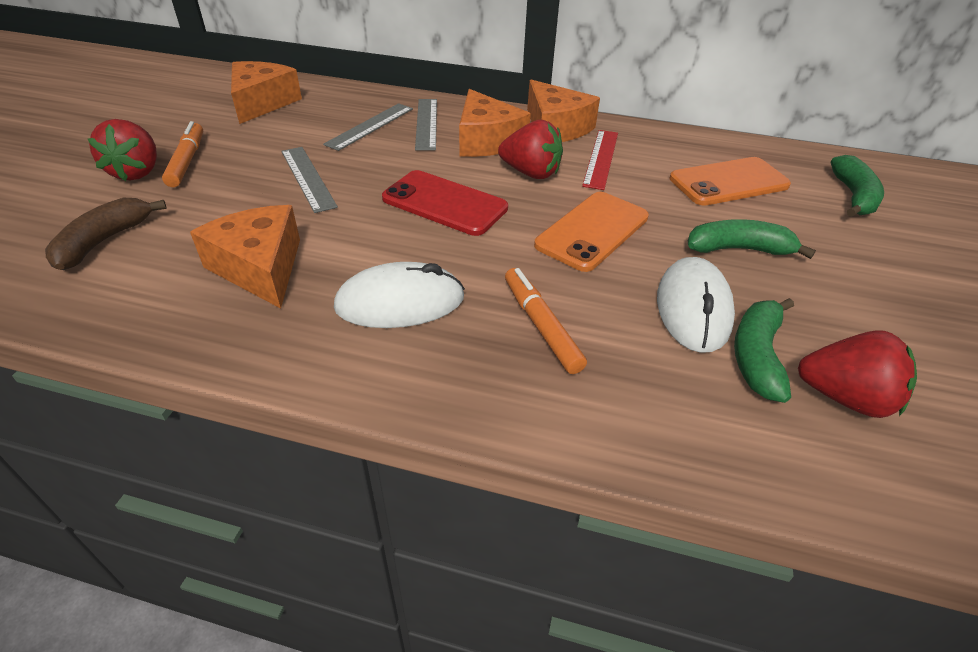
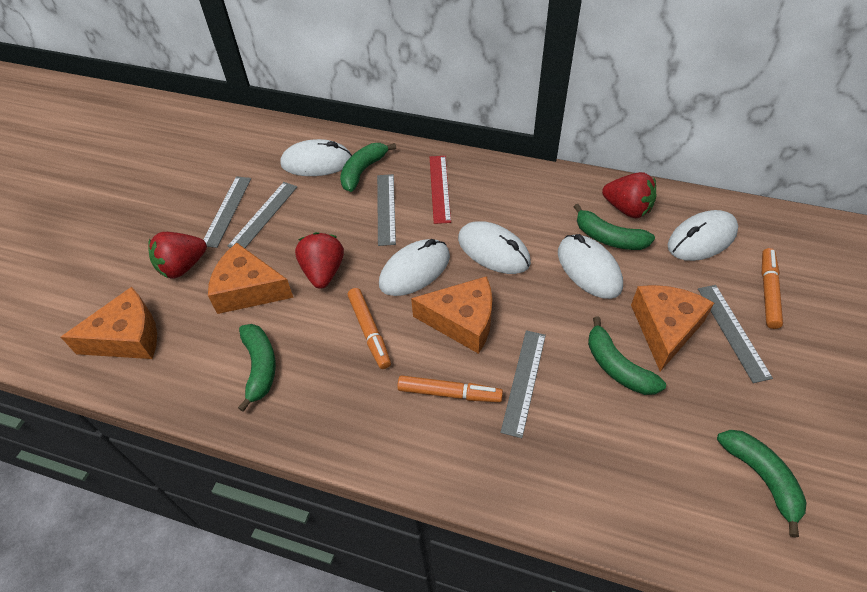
brown banana: 1 -> 0
green banana: 3 -> 5
grey ruler: 3 -> 5
orange marker: 2 -> 3
orange phone: 2 -> 0
red phone: 1 -> 0
white mouse: 2 -> 5

